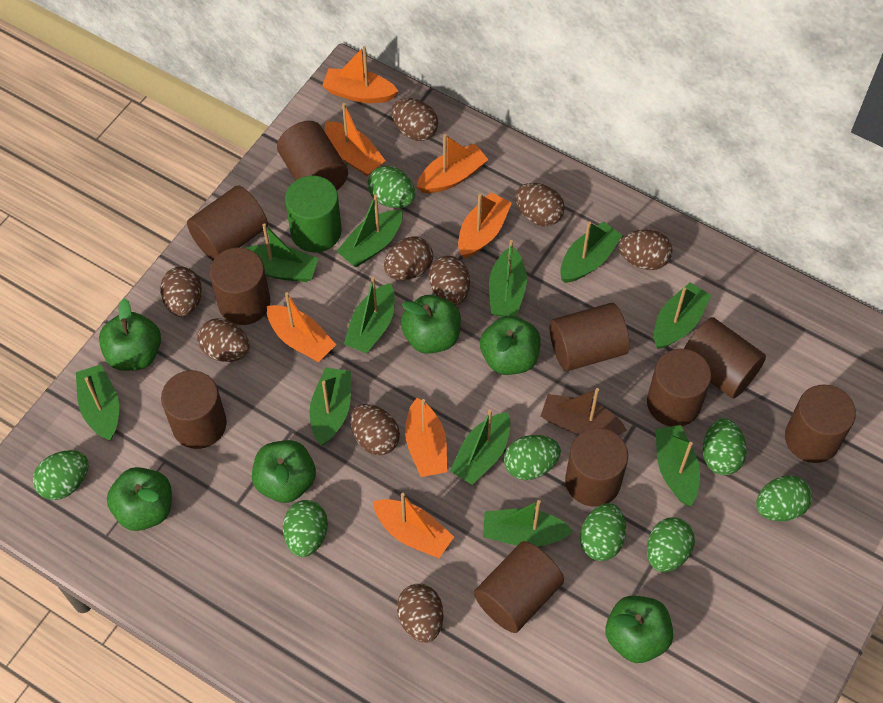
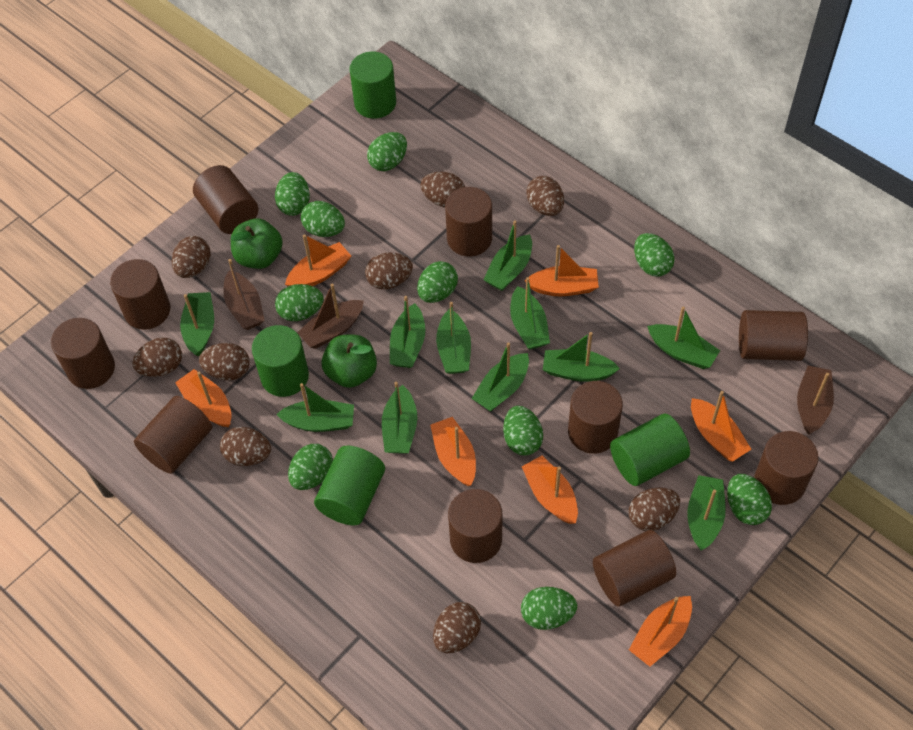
brown boat: 1 -> 3
green apple: 6 -> 2
green cylinder: 1 -> 4
green egg: 8 -> 10

